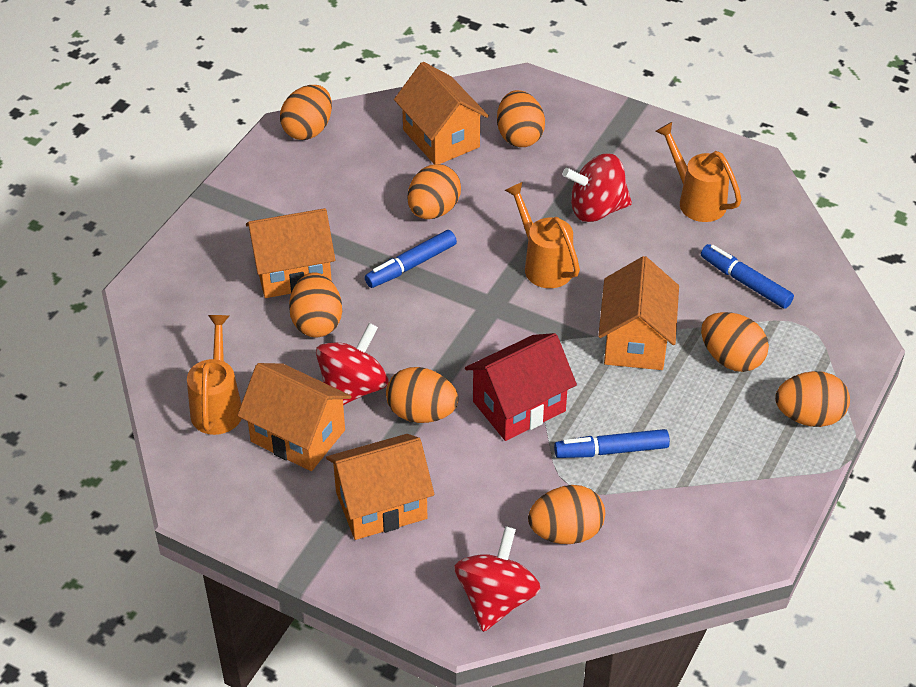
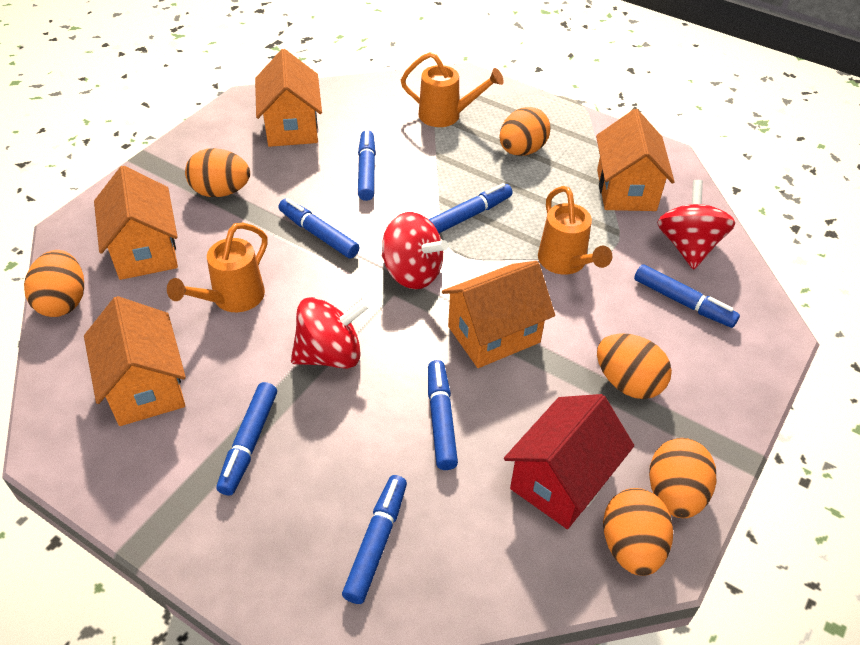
blue marker: 3 -> 7
orange egg: 8 -> 6

